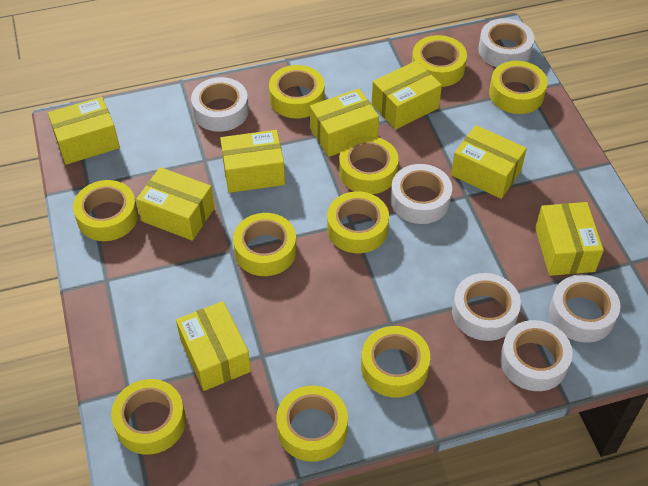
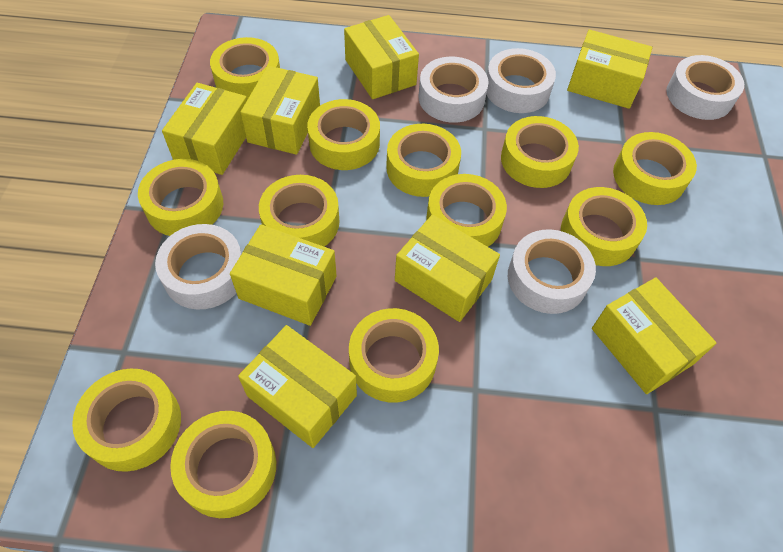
white tape: 6 -> 5
yellow tape: 10 -> 12

